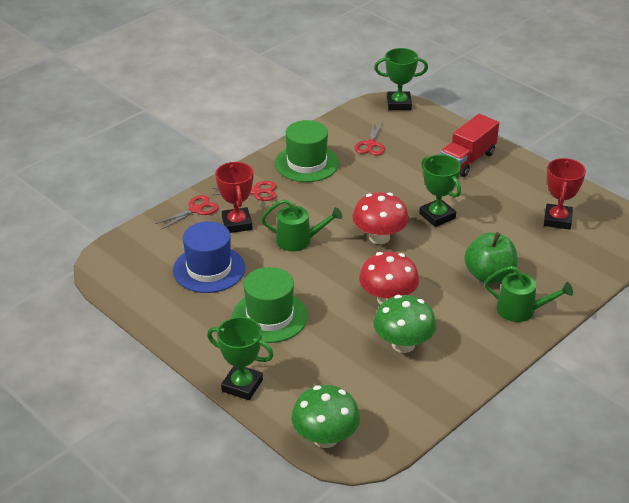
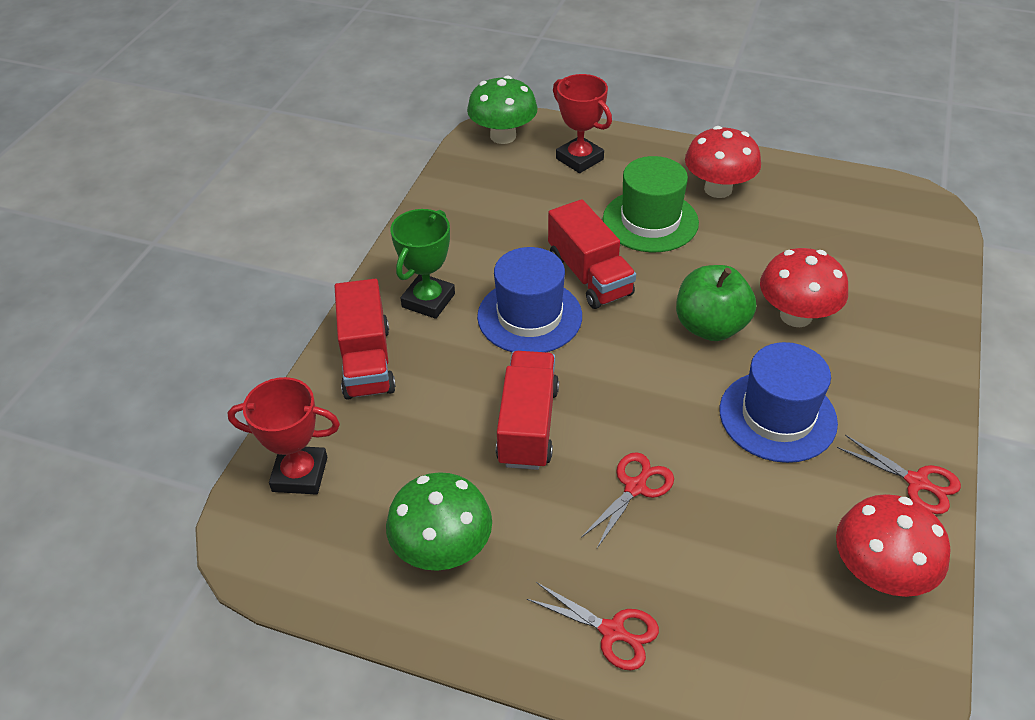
blue hat: 1 -> 2
green hat: 2 -> 1
green trophy: 3 -> 1
green watering can: 2 -> 0
red mushroom: 2 -> 3
red truck: 1 -> 3

